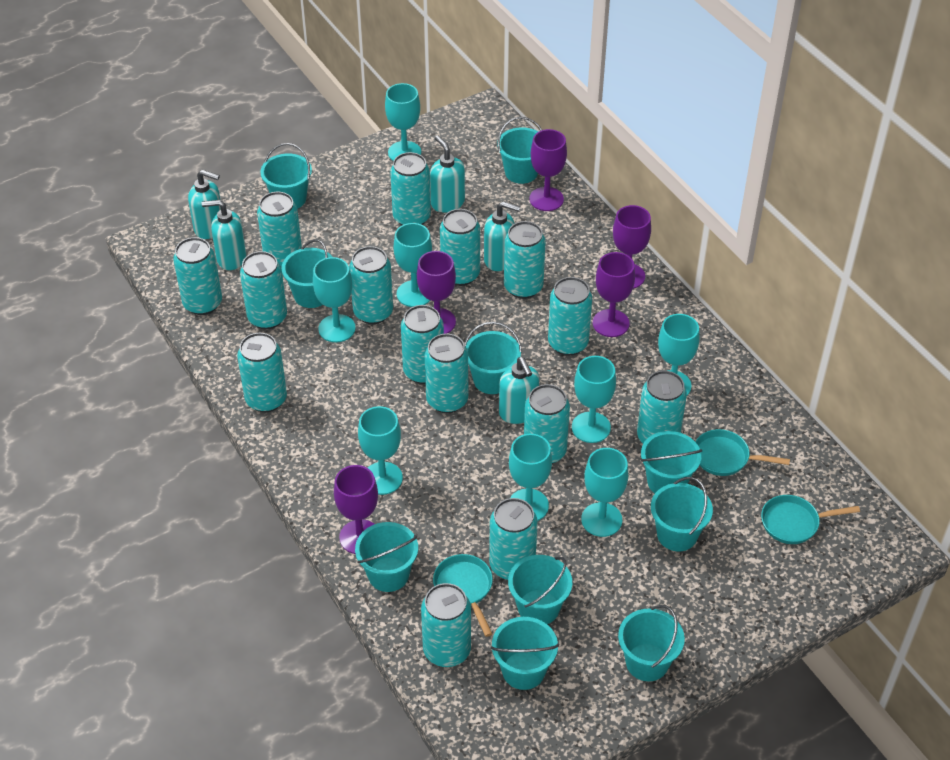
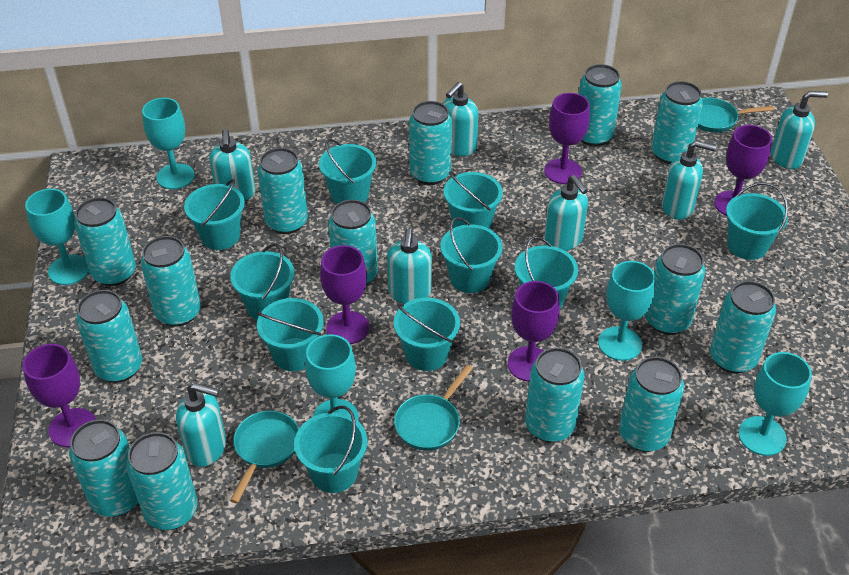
turquoise can: 15 -> 14
turquoise goblet: 8 -> 5
turquoise soap dispenser: 5 -> 7

